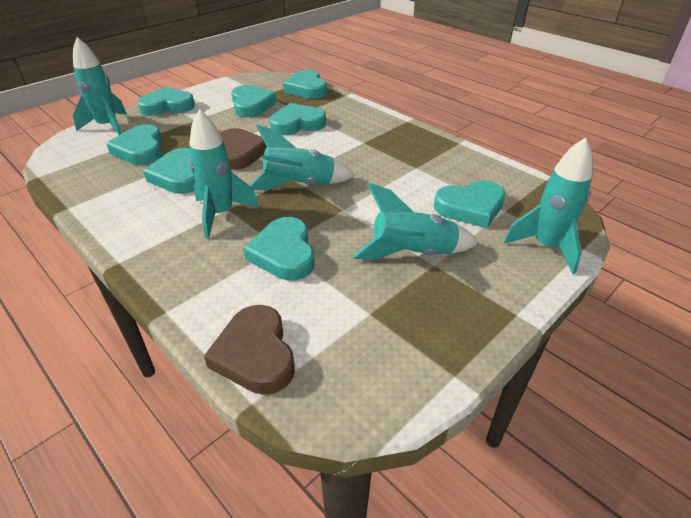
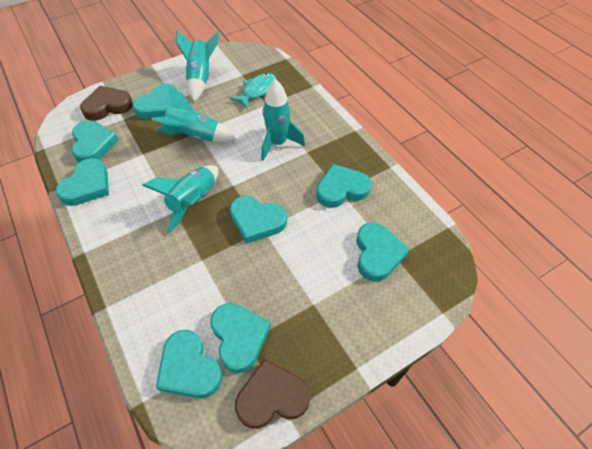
turquoise fish: 0 -> 1
turquoise rocket: 5 -> 4

